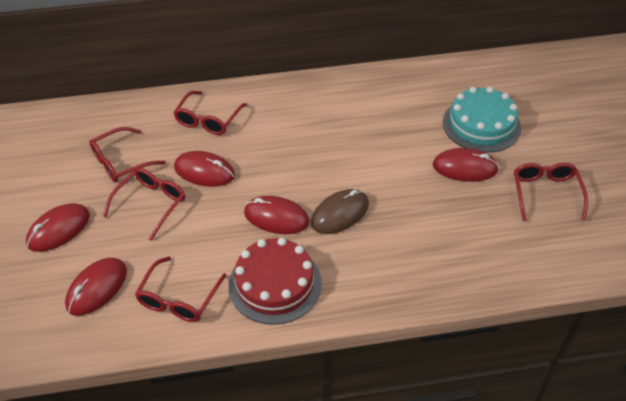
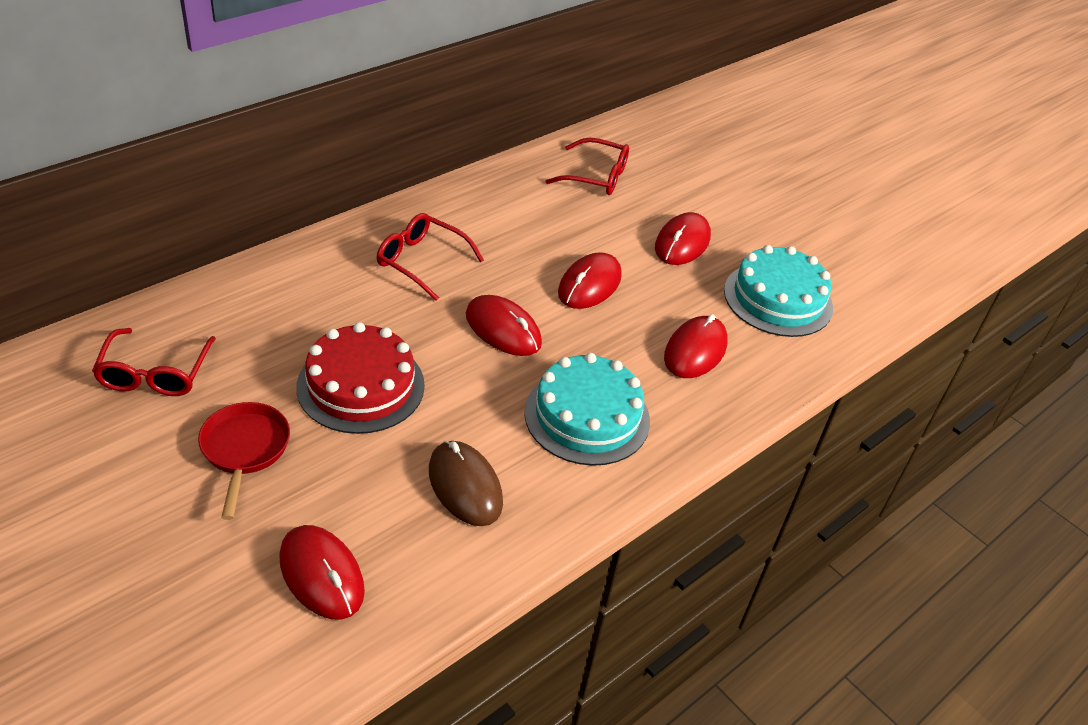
red glasses: 5 -> 3
red pan: 0 -> 1
turquoise cake: 1 -> 2

